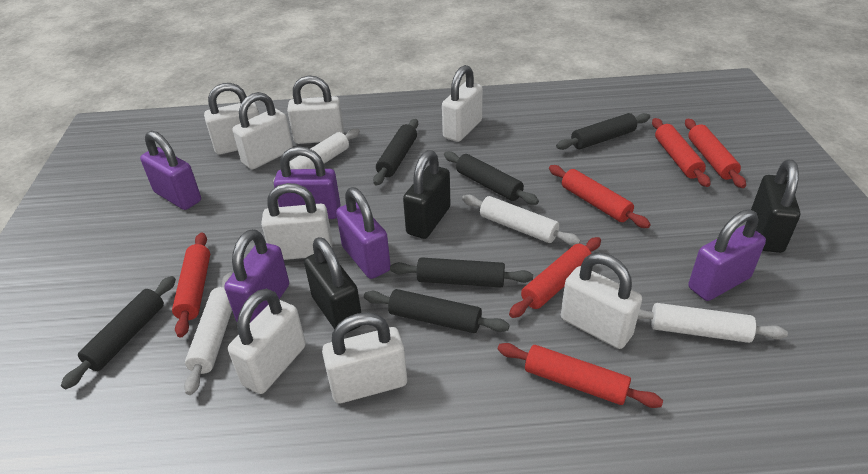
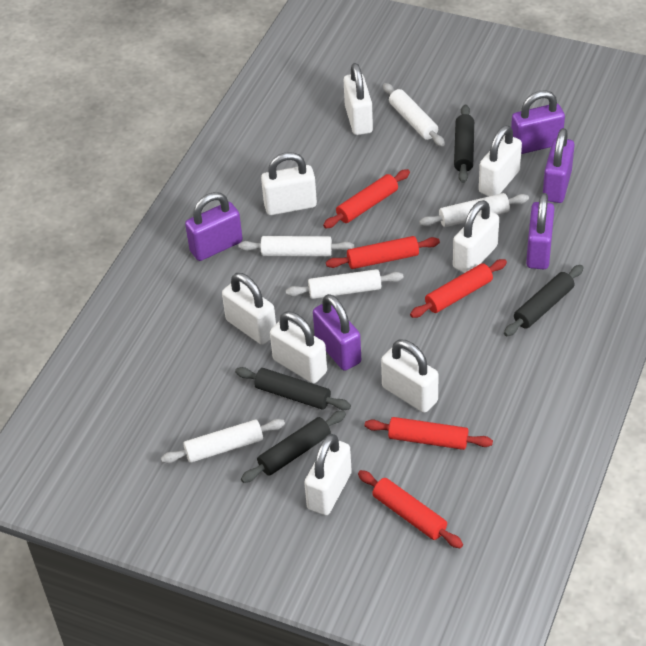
black padlock: 3 -> 0
black rolling pin: 6 -> 4
red rolling pin: 6 -> 5
white rolling pin: 4 -> 5

